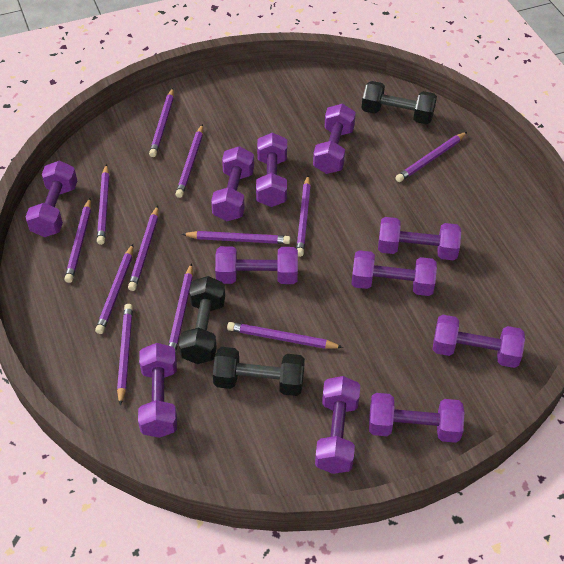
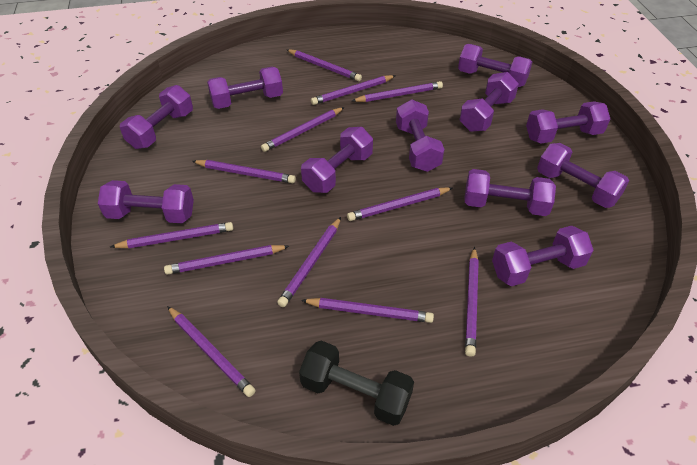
black dumbbell: 3 -> 1

